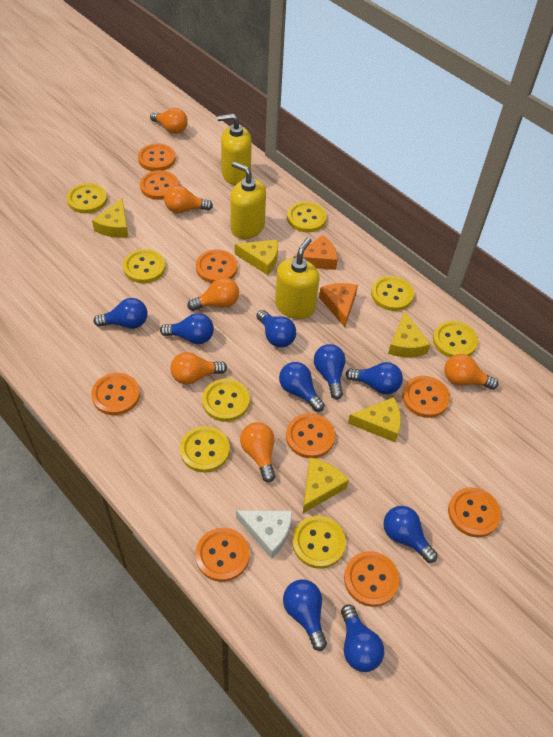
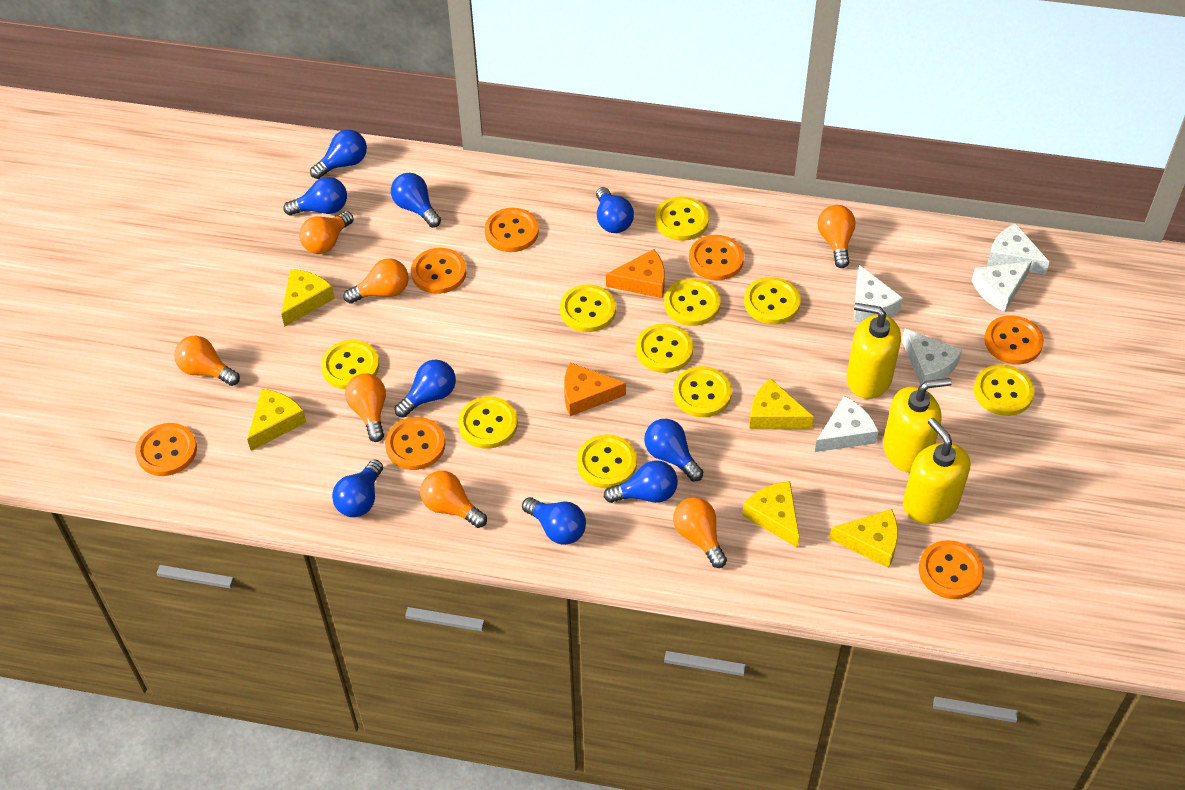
orange button: 9 -> 7
orange light bulb: 6 -> 7
white cheese: 1 -> 5
yellow button: 8 -> 10

